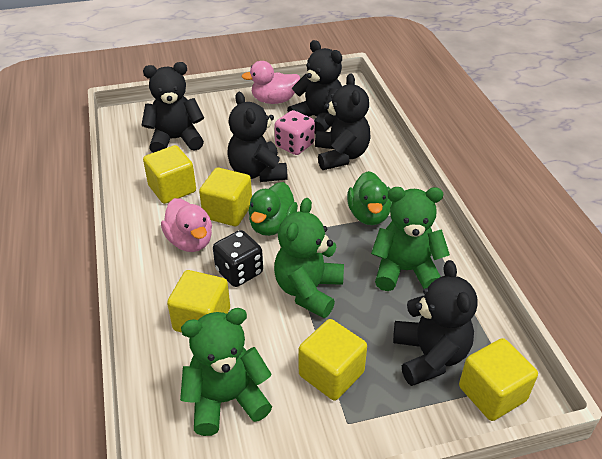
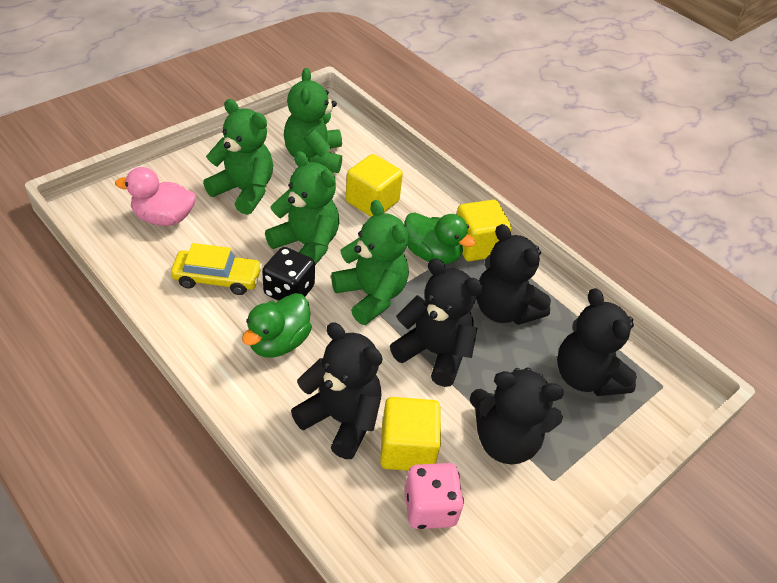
green teddy bear: 3 -> 4
pink duck: 2 -> 1
yellow car: 0 -> 1
yellow cube: 5 -> 3

